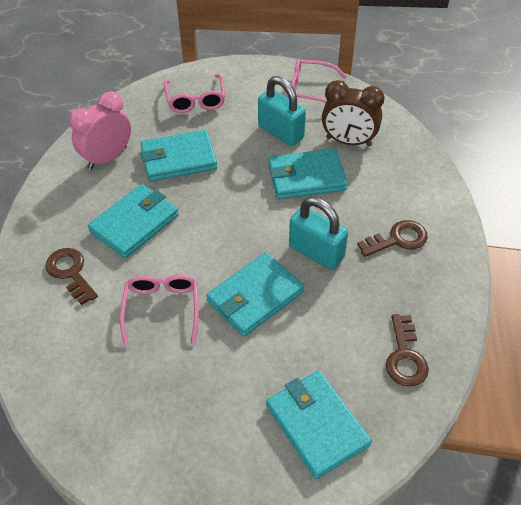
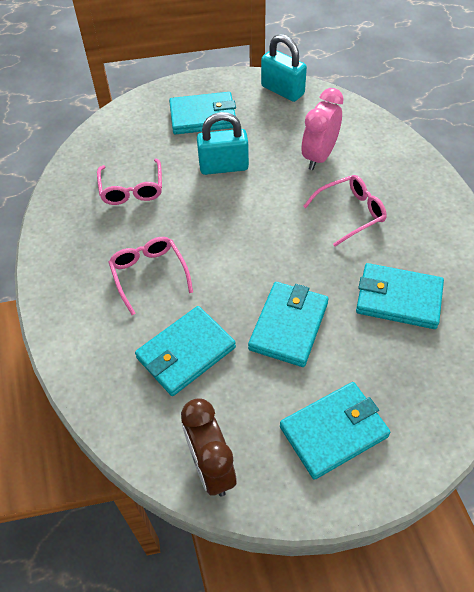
brown key: 3 -> 0

